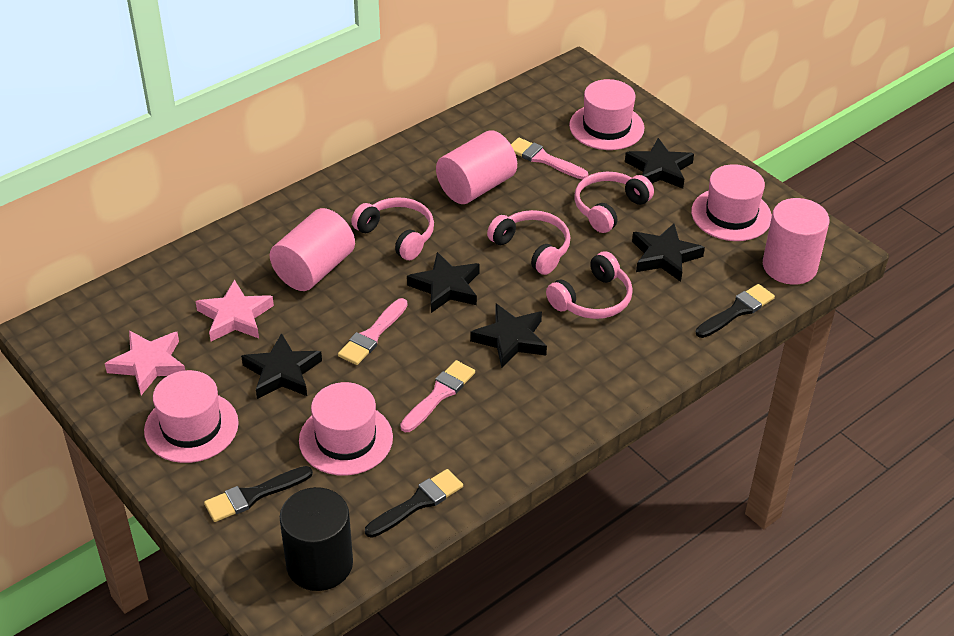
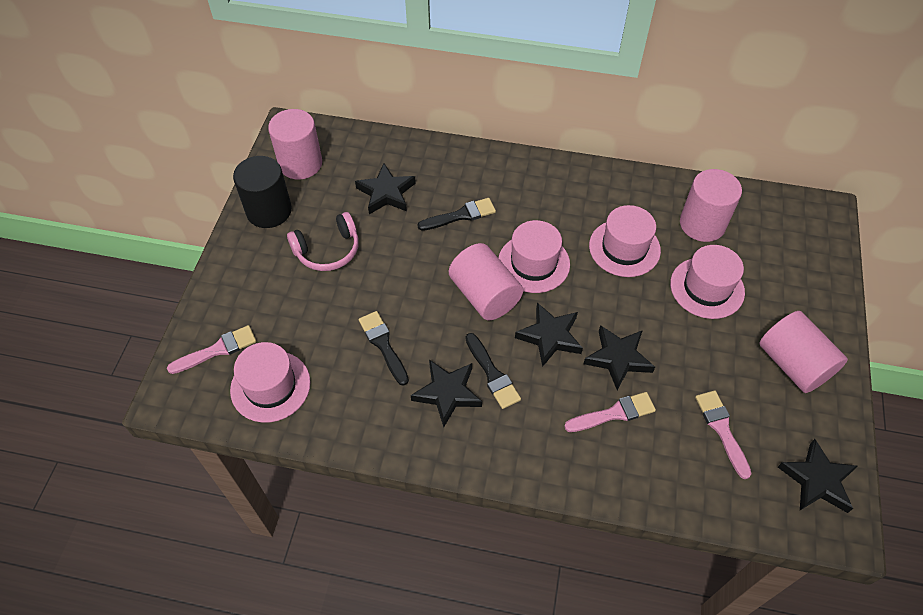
pink cylinder: 3 -> 4
pink headphones: 4 -> 1
pink star: 2 -> 0

